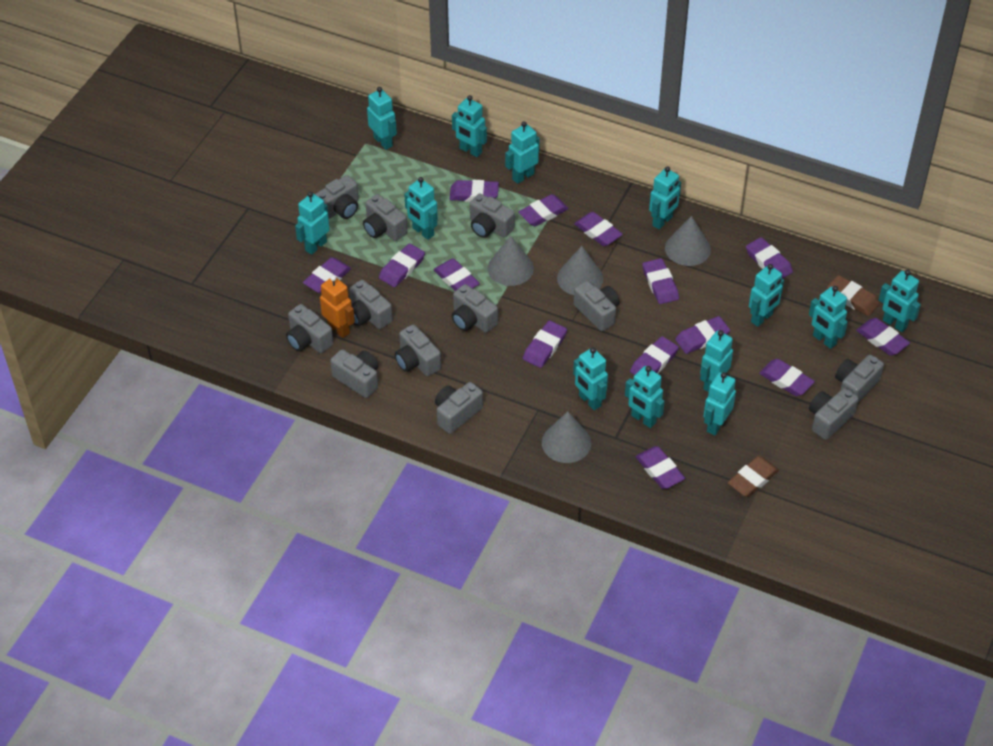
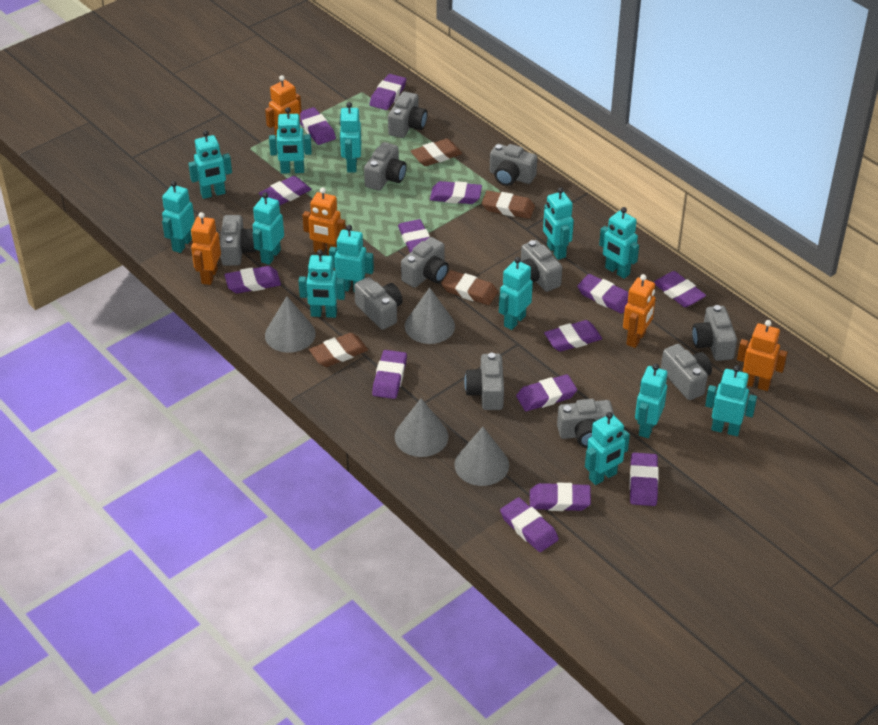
brown eraser: 2 -> 4
grey camera: 12 -> 11
orange robot: 1 -> 5

